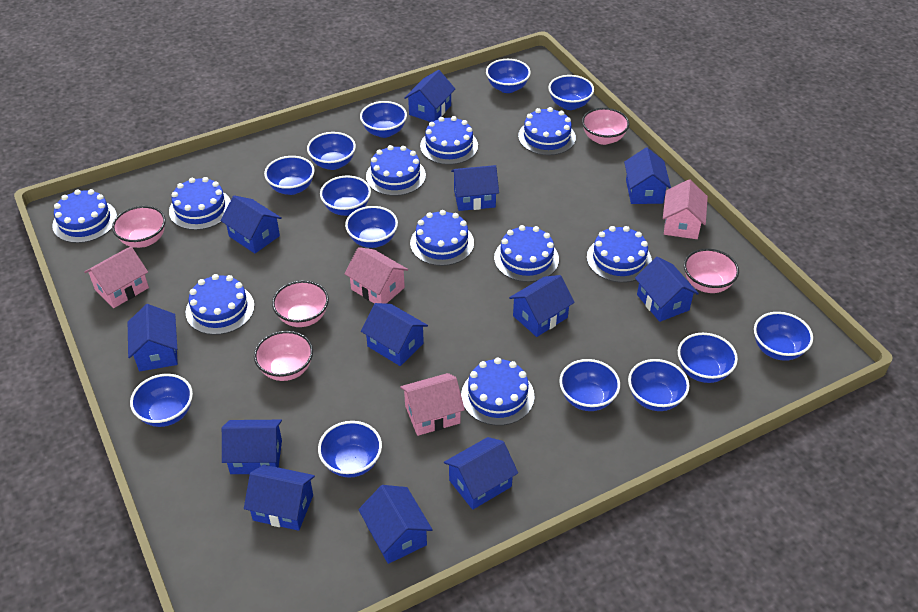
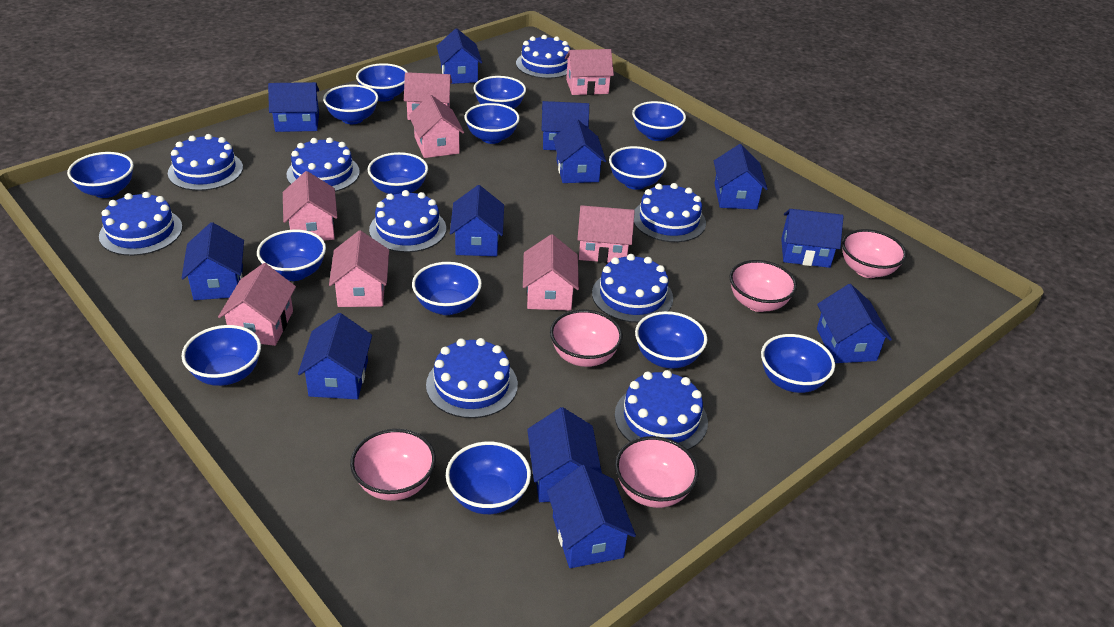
blue bowl: 13 -> 14
blue cake: 10 -> 9
pink house: 4 -> 8

